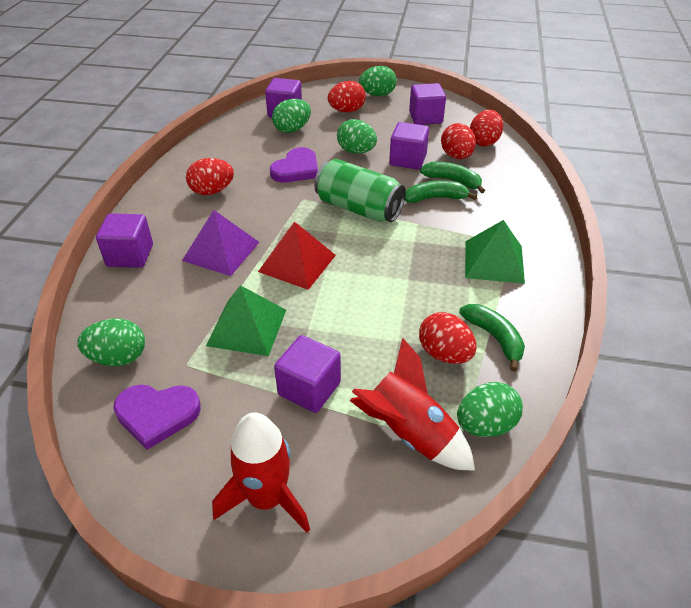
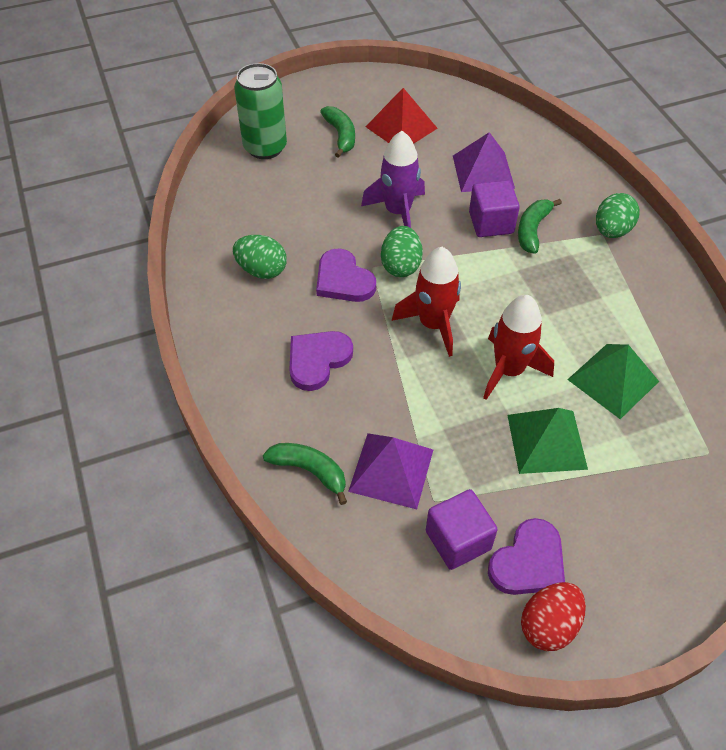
green egg: 5 -> 3
purple cube: 5 -> 2
purple heart: 2 -> 3
purple pyramid: 1 -> 2
purple rocket: 0 -> 1
red egg: 5 -> 1

